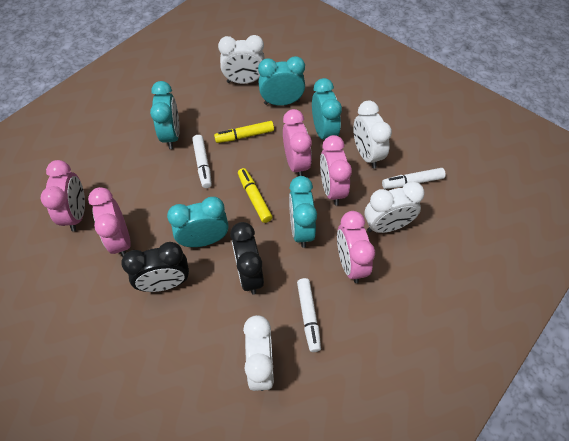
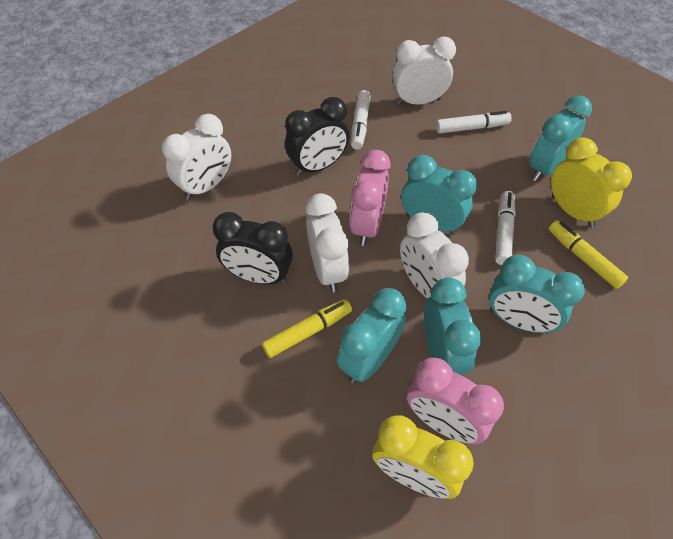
pink clock: 5 -> 2
yellow clock: 0 -> 2

